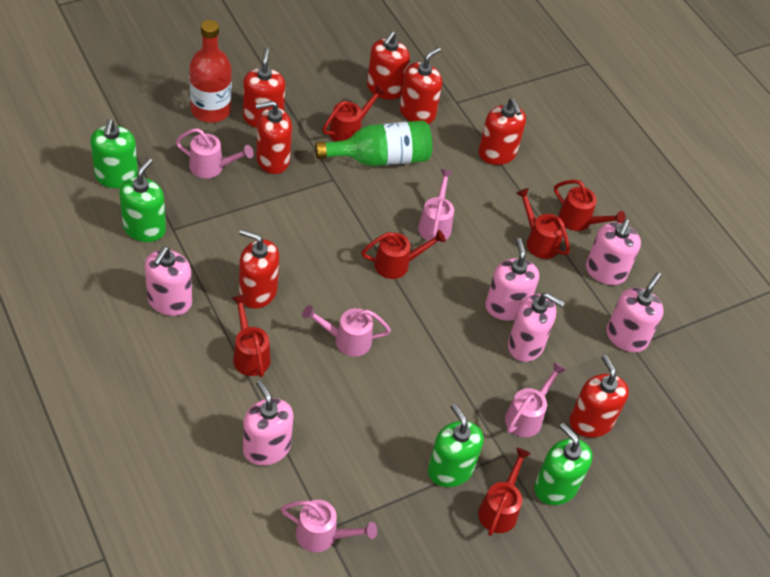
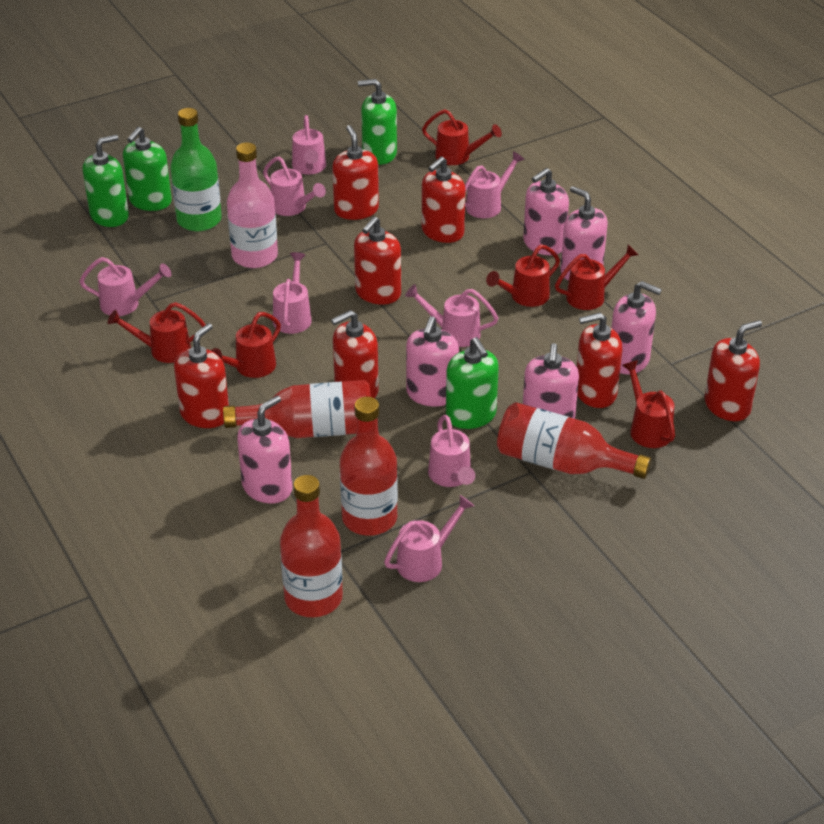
pink bottle: 0 -> 1
pink watering can: 5 -> 8
red bottle: 1 -> 4

